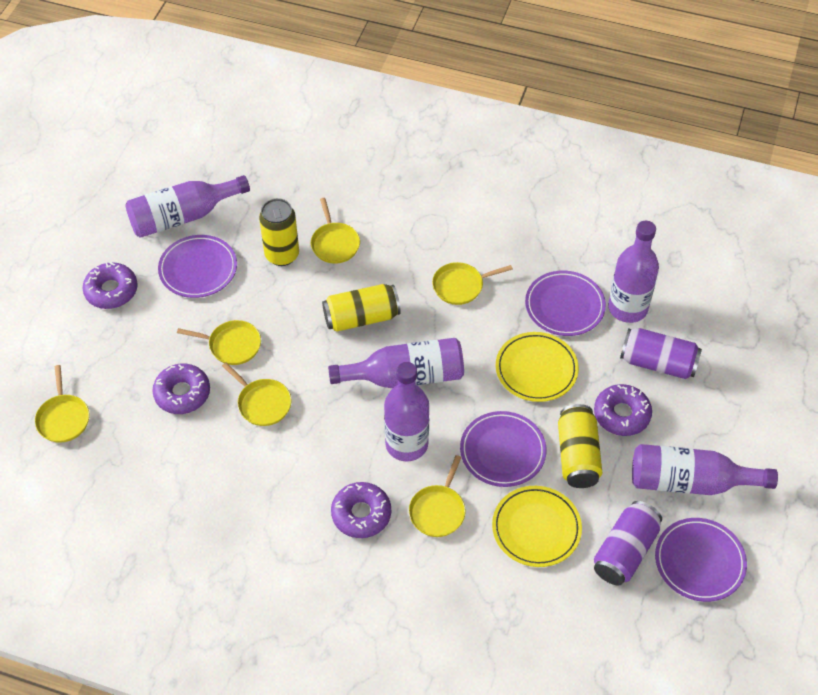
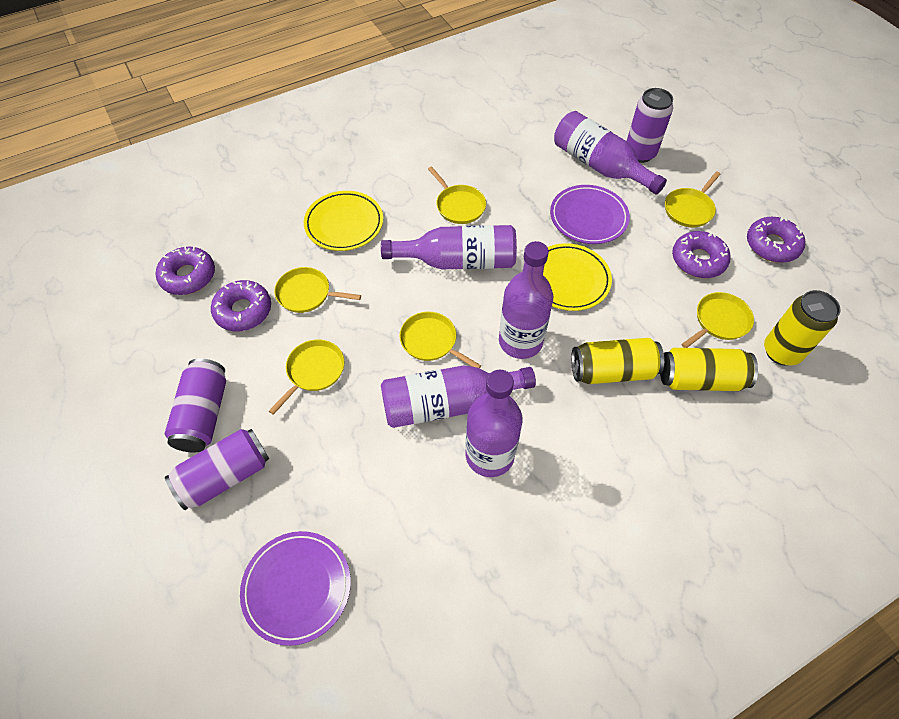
purple can: 2 -> 3
purple plate: 4 -> 2

